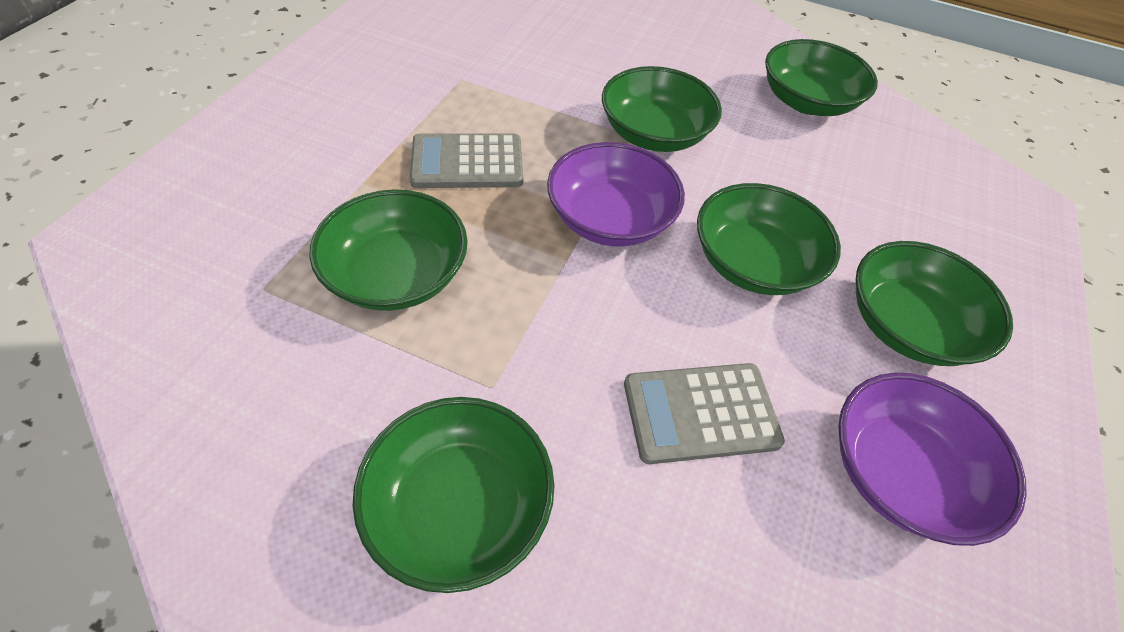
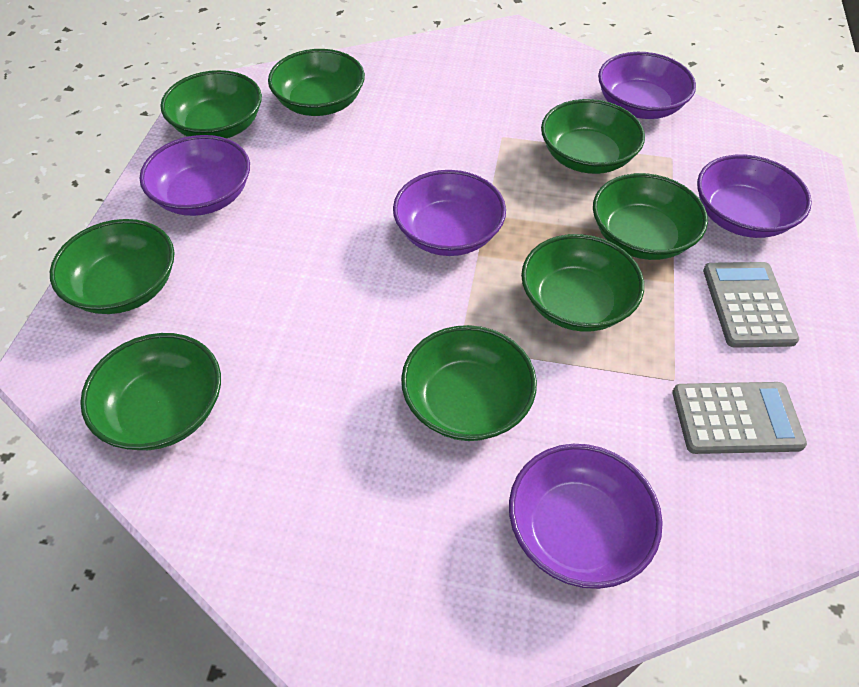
green bowl: 6 -> 8
purple bowl: 2 -> 5

